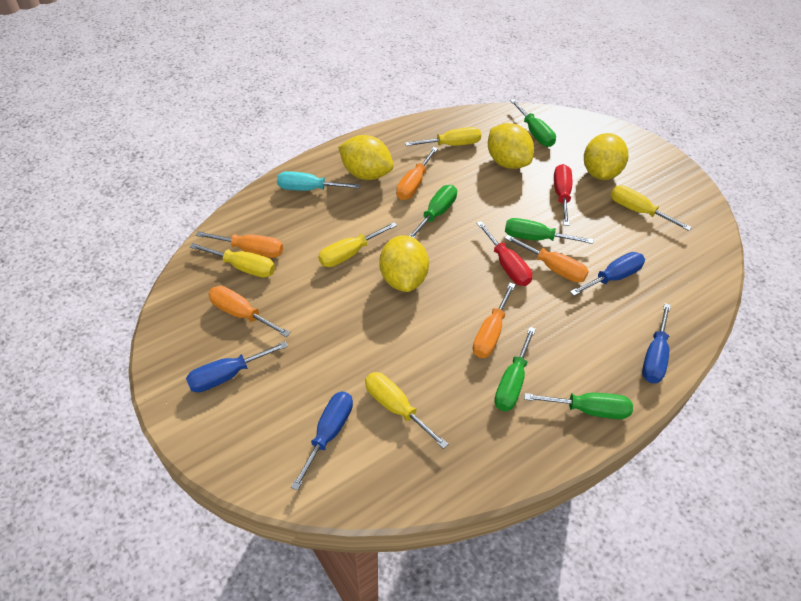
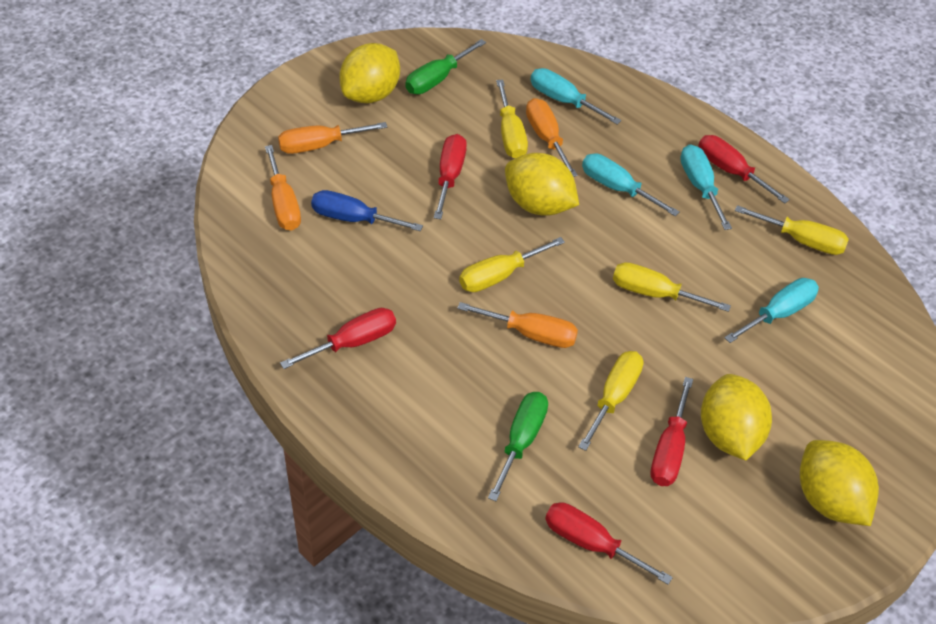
blue screwdriver: 4 -> 1
green screwdriver: 5 -> 2
orange screwdriver: 5 -> 4
red screwdriver: 2 -> 5
turquoise screwdriver: 1 -> 4

